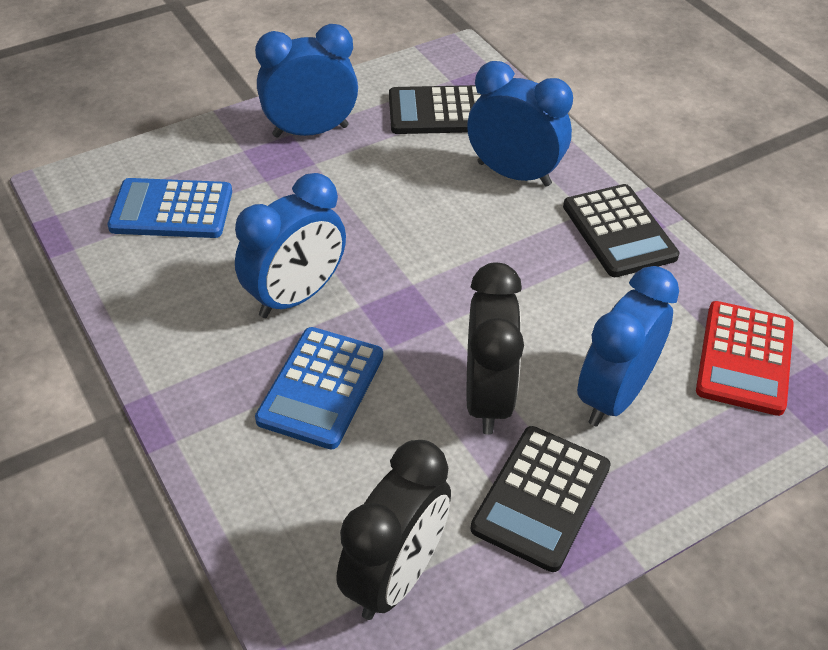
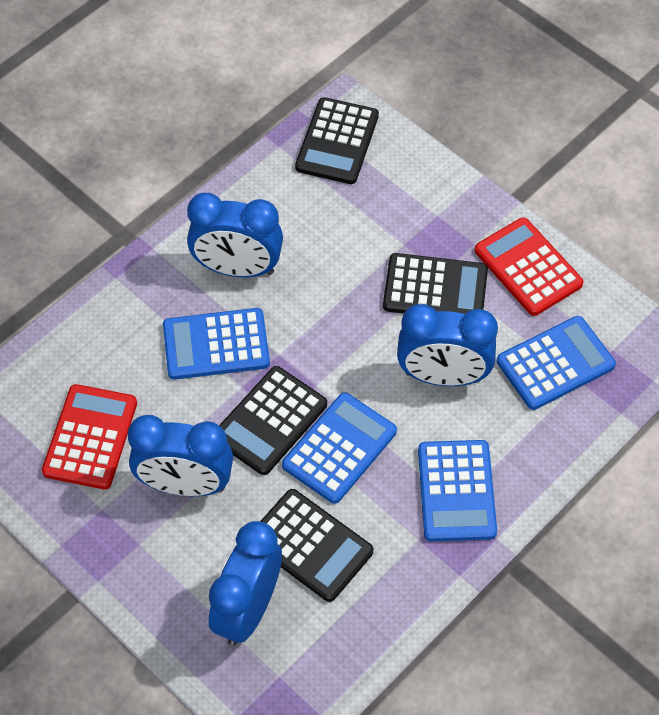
black calculator: 3 -> 4
black clock: 2 -> 0
blue calculator: 2 -> 4
red calculator: 1 -> 2

